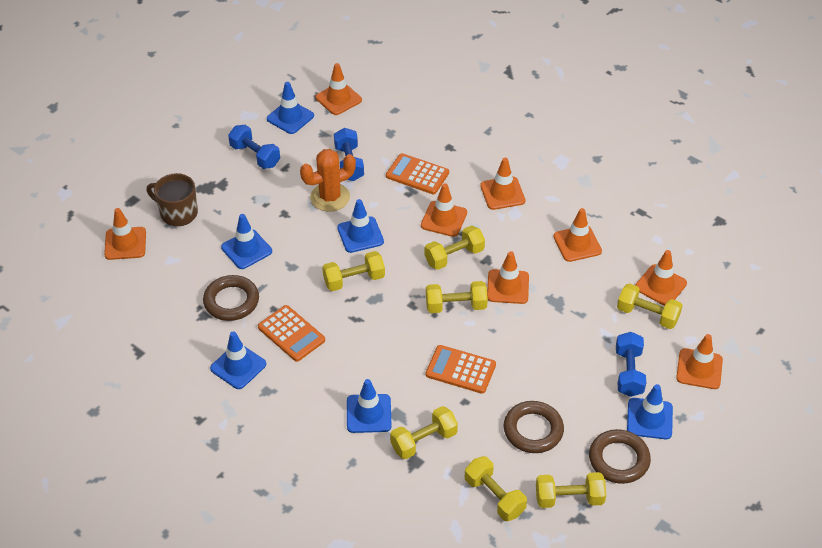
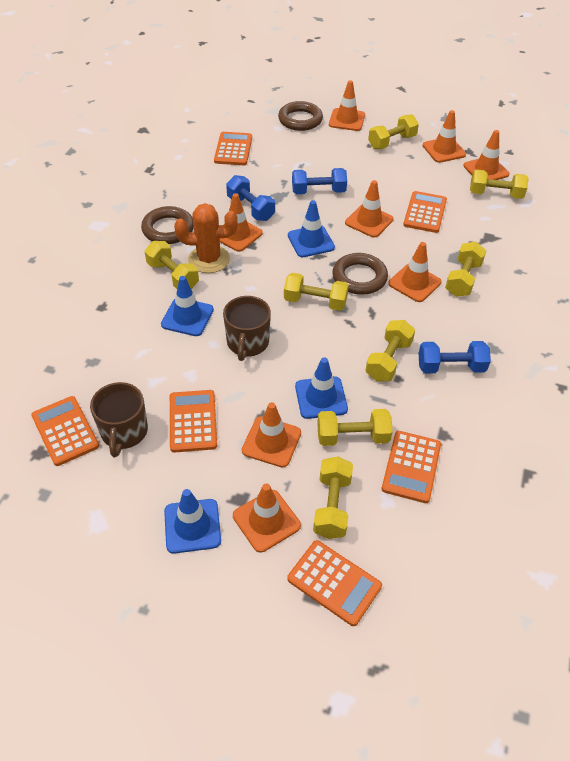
blue traffic cone: 6 -> 4
brown mug: 1 -> 2
orange calculator: 3 -> 6
yellow dumbbell: 7 -> 8

